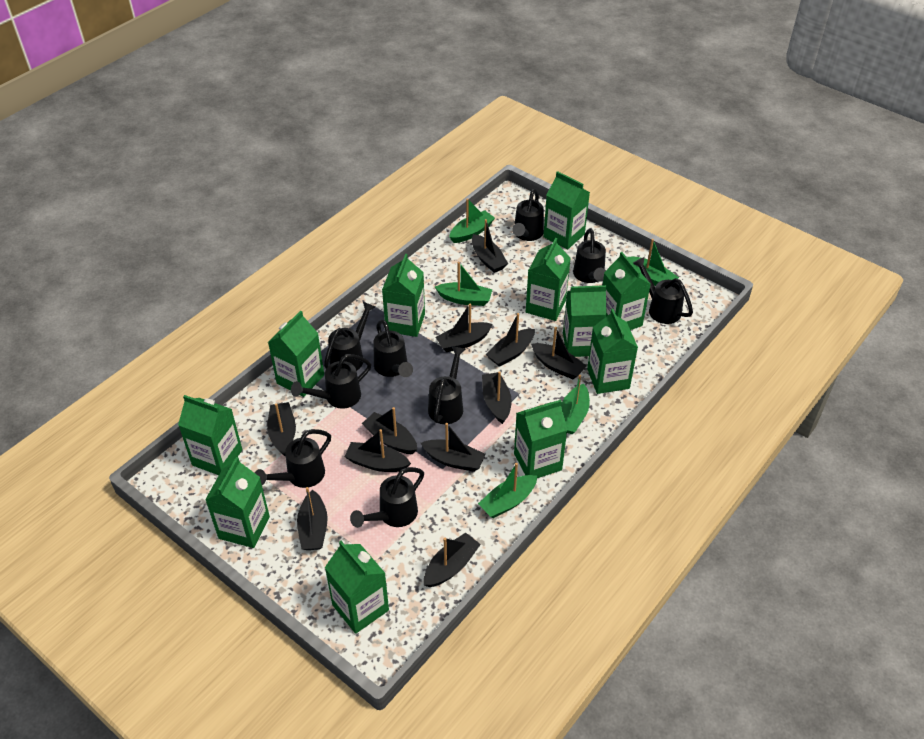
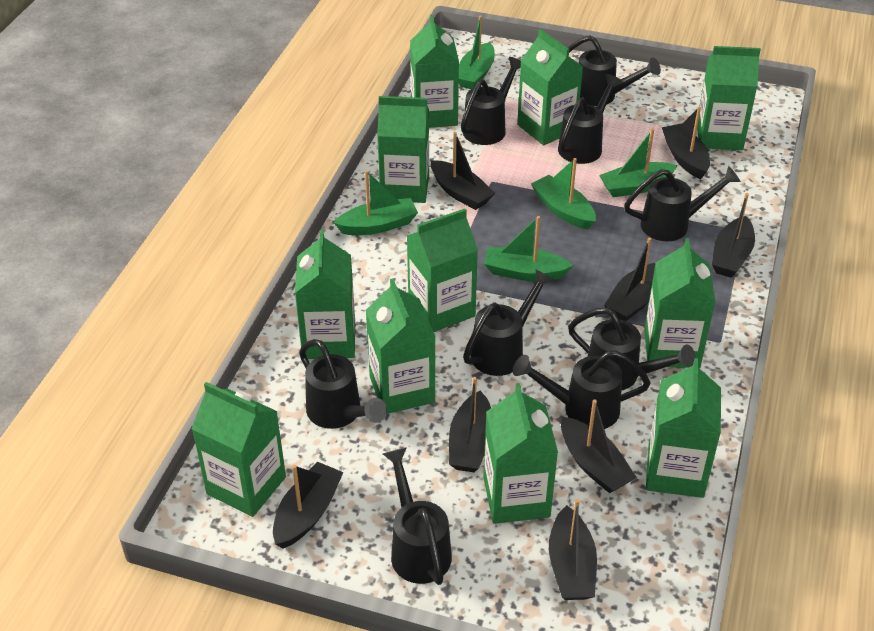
black boat: 11 -> 8

